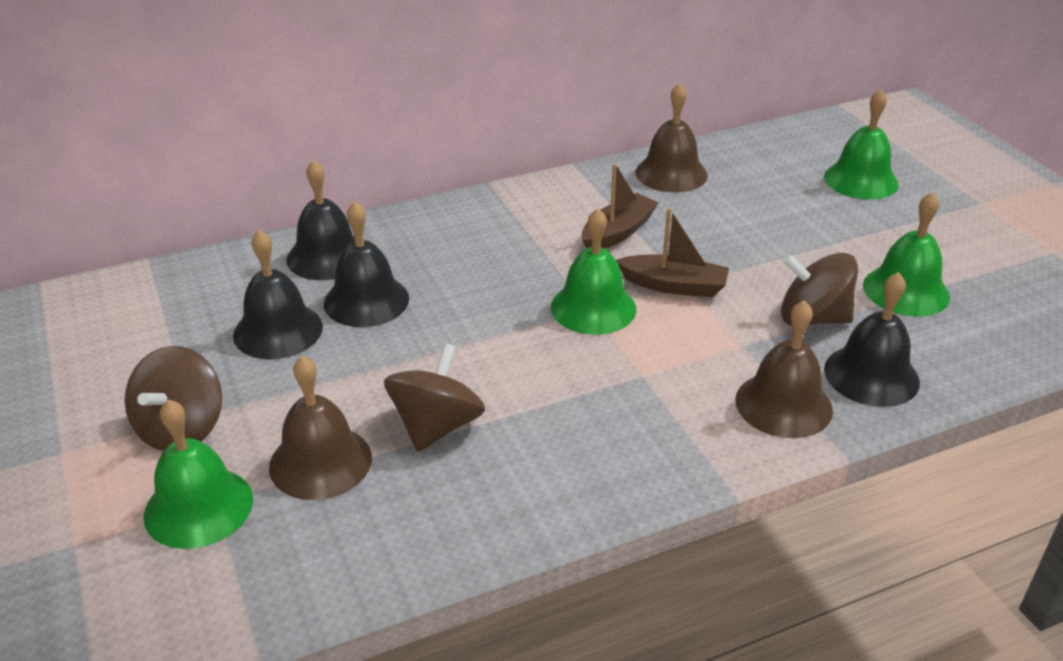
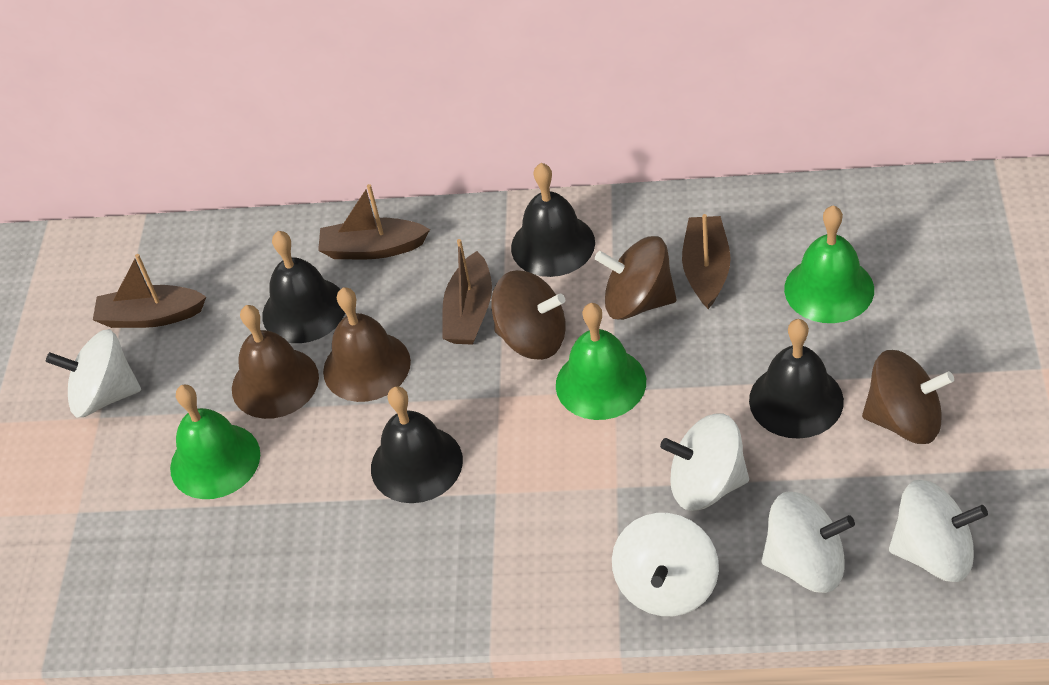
brown bell: 3 -> 2
brown boat: 2 -> 4
green bell: 4 -> 3
white spinning top: 0 -> 5

